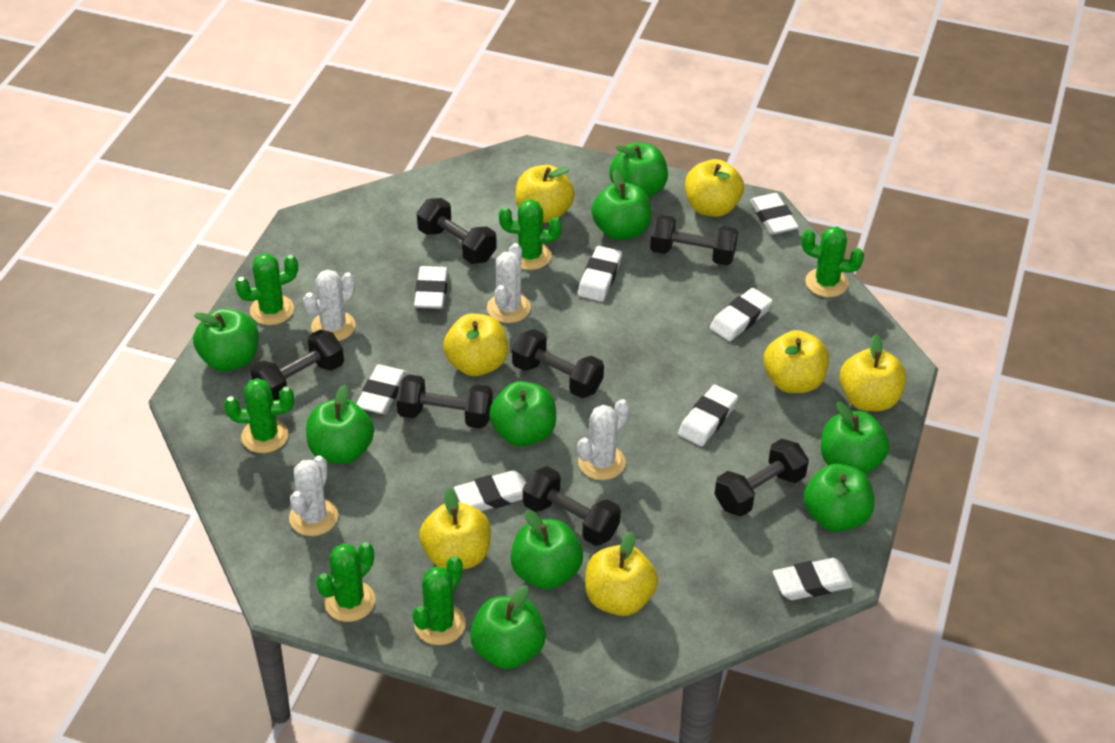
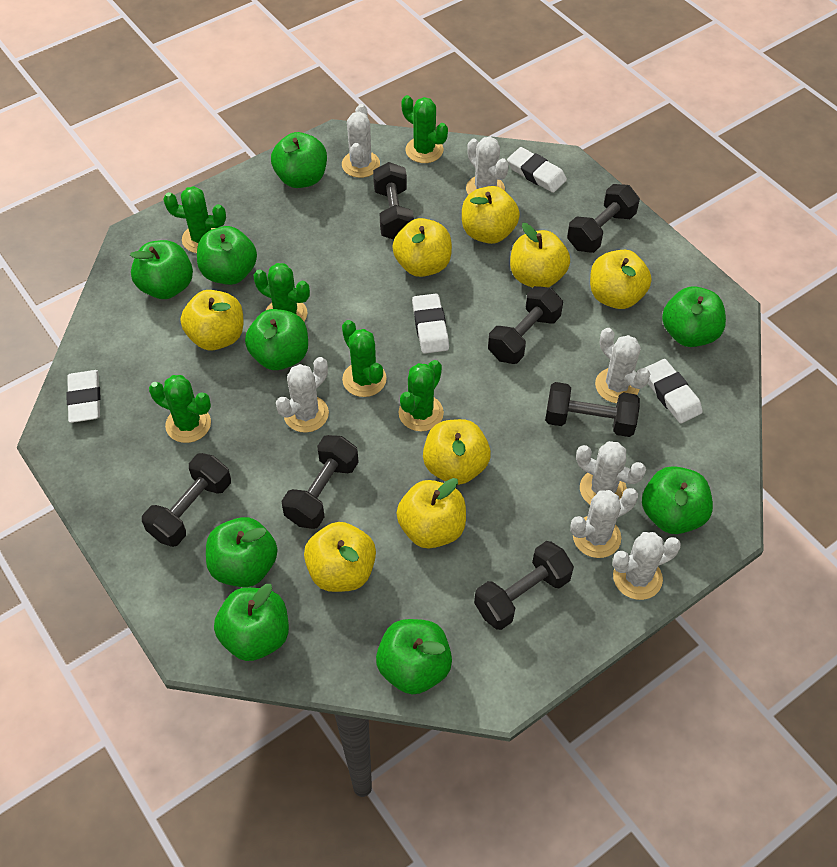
white cactus: 4 -> 7
white eraser: 8 -> 4
yellow apple: 7 -> 8

